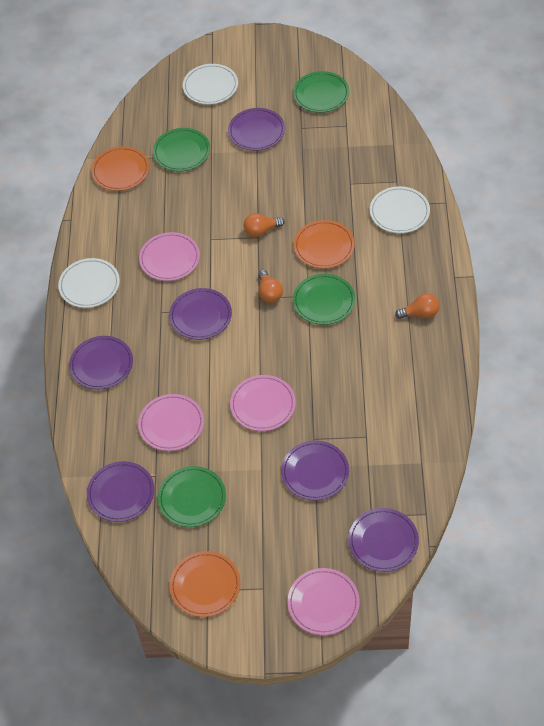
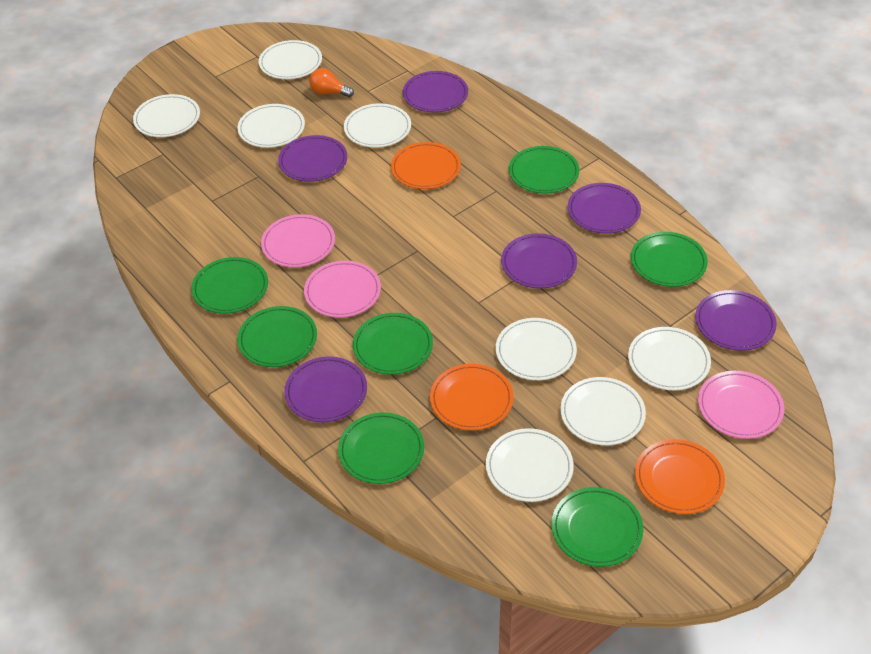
green plate: 4 -> 7
orange light bulb: 3 -> 1
pink plate: 4 -> 3
white plate: 3 -> 8

